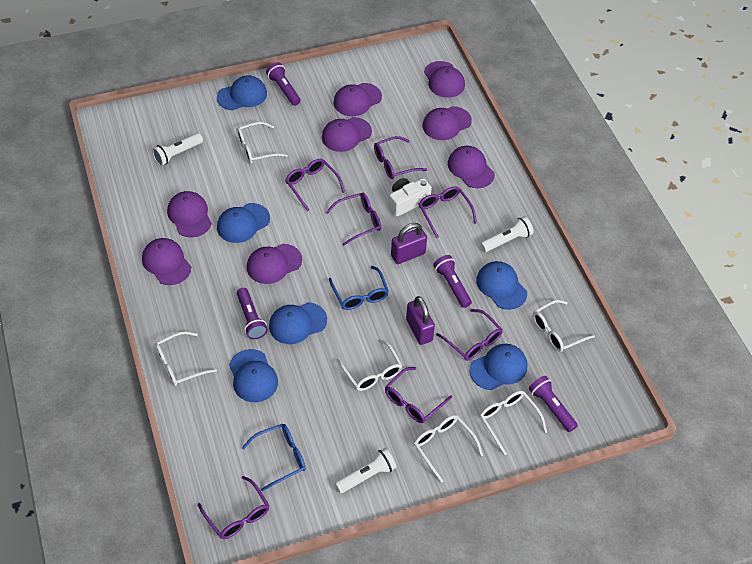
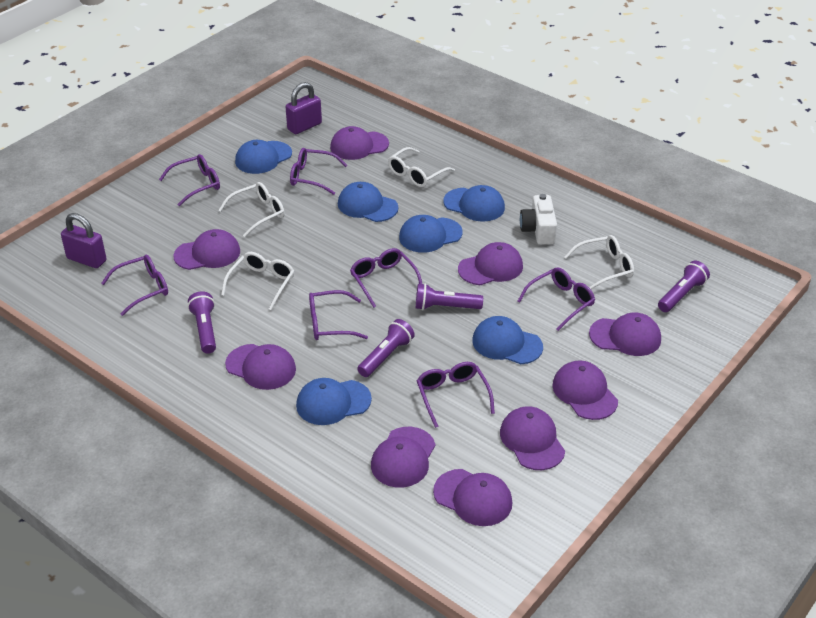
blue glasses: 2 -> 0
purple cap: 8 -> 9
white flashlight: 3 -> 0
white glasses: 6 -> 4

